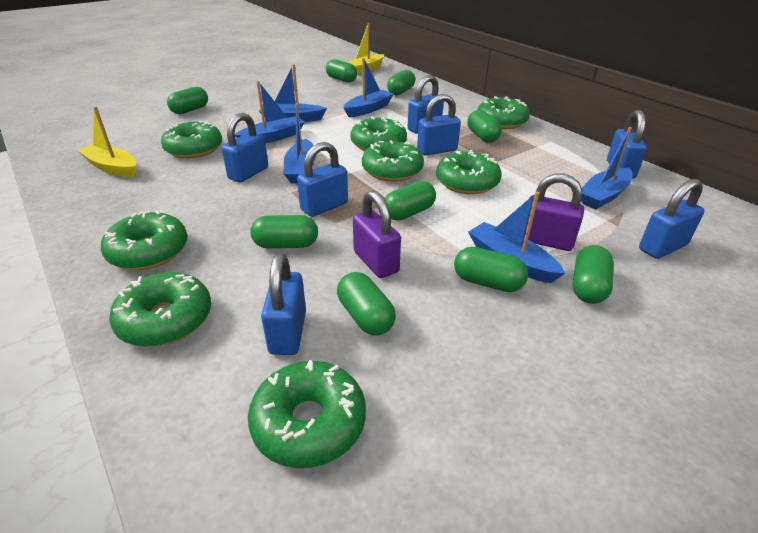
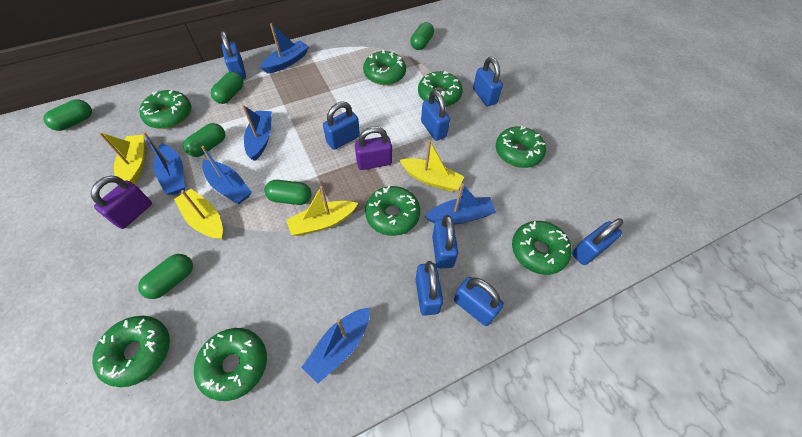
blue padlock: 7 -> 8
green capsule: 9 -> 6
yellow boat: 2 -> 4

